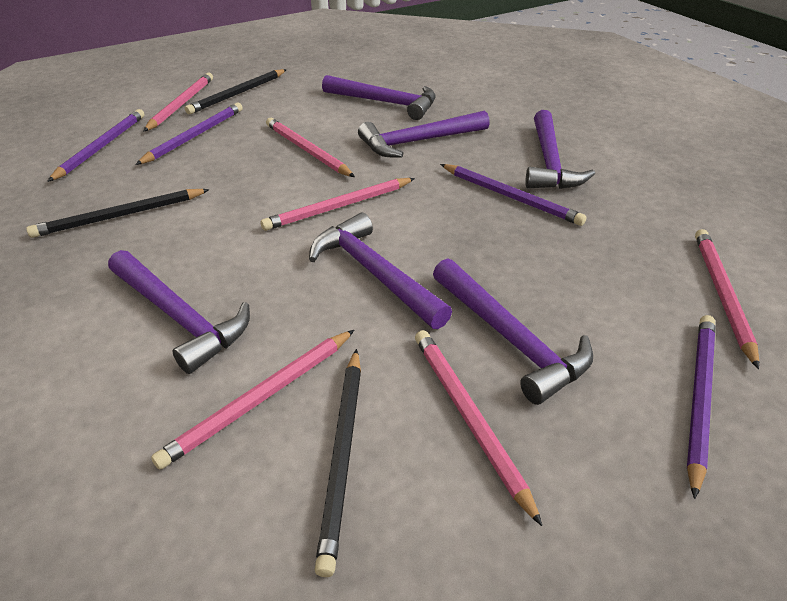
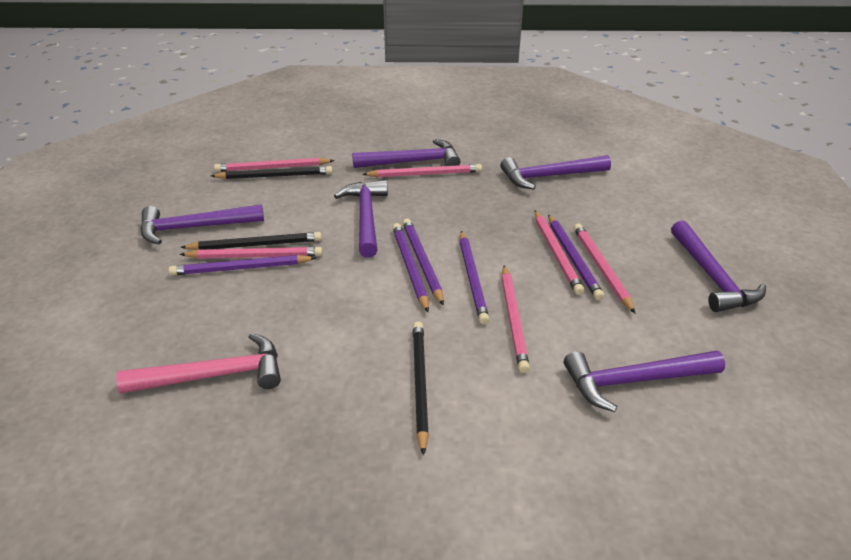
pink hammer: 0 -> 1
purple pencil: 4 -> 5

